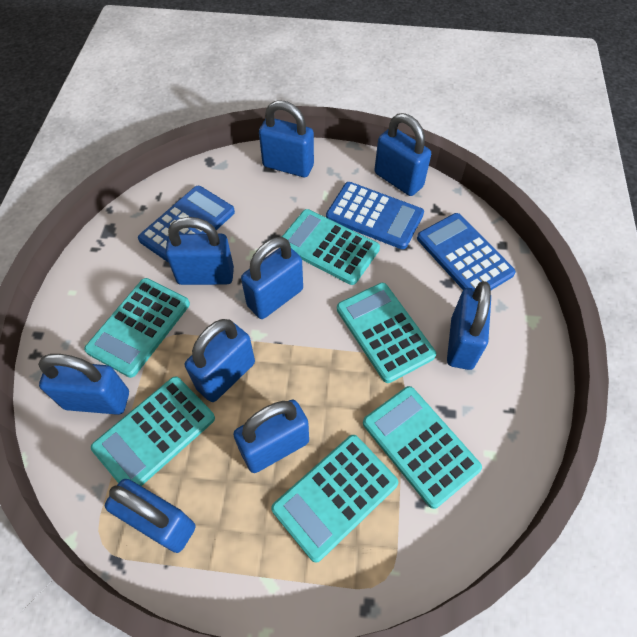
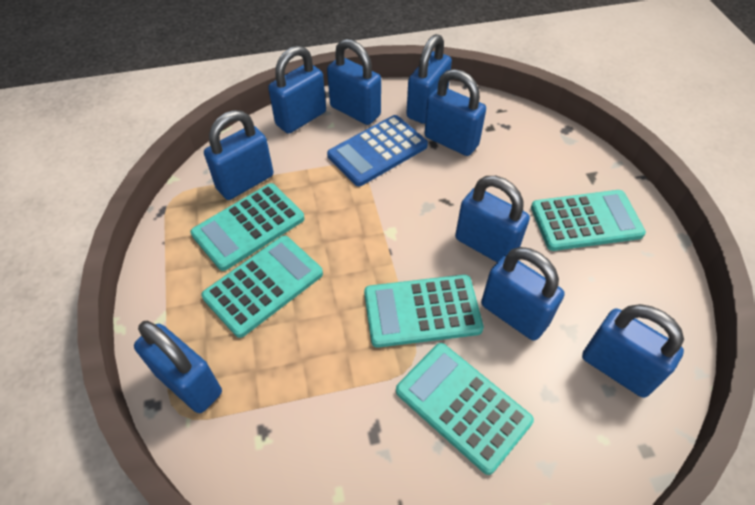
blue calculator: 3 -> 1
turquoise calculator: 6 -> 5

